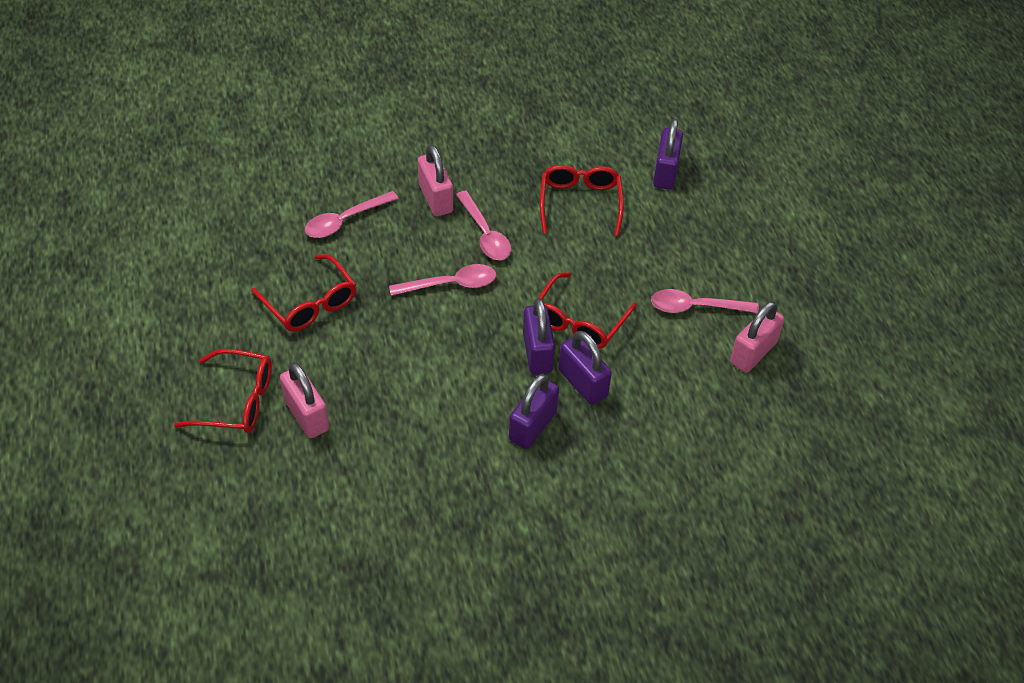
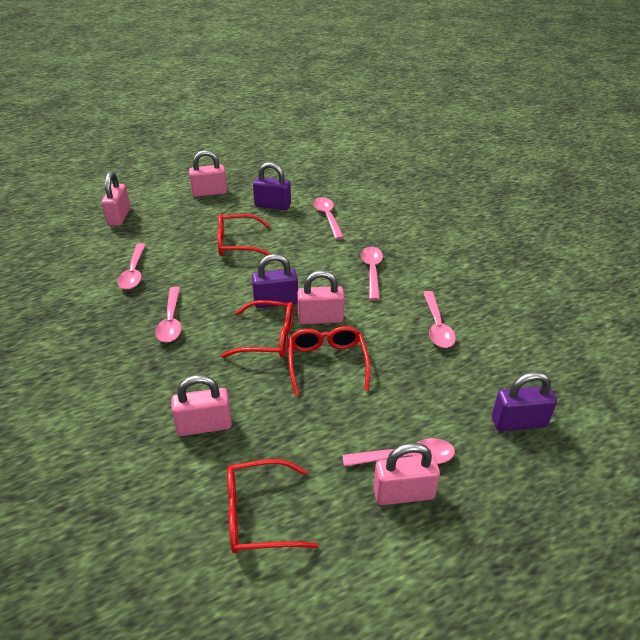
pink padlock: 3 -> 5
pink spoon: 4 -> 6
purple padlock: 4 -> 3

